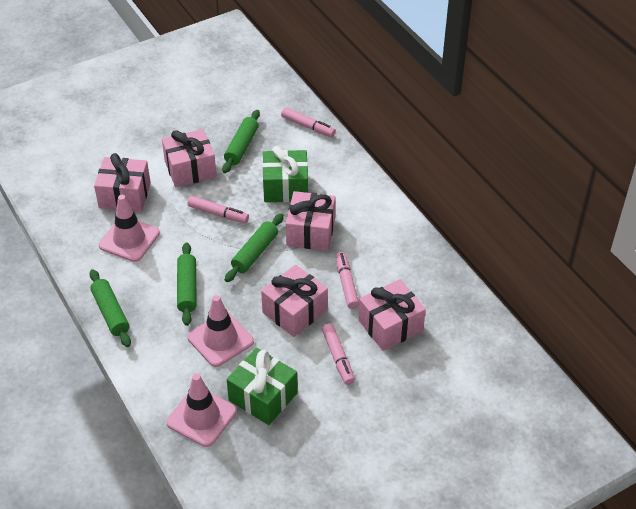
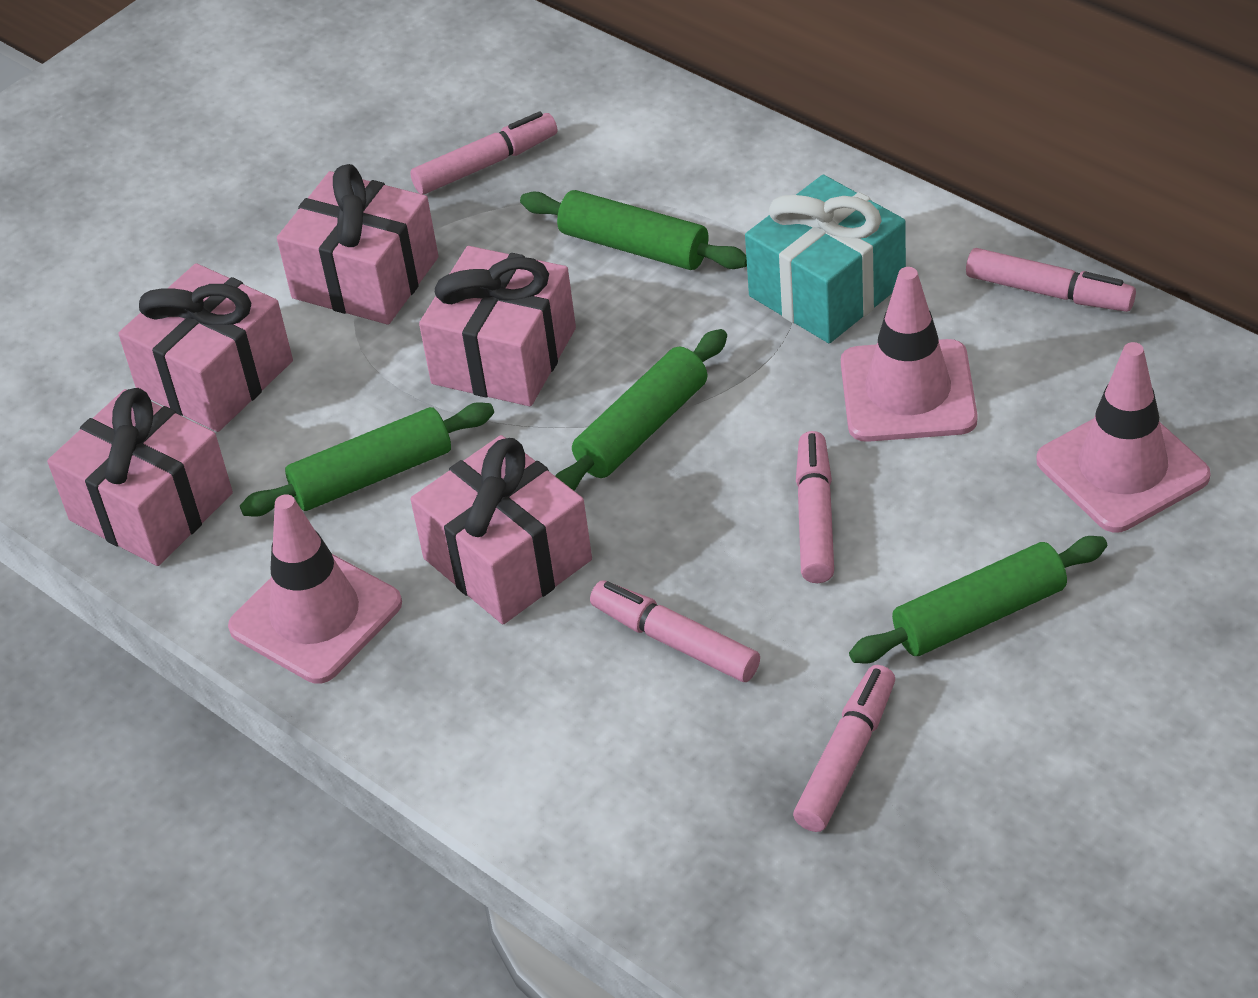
green gift: 2 -> 0
pink marker: 4 -> 5
turquoise gift: 0 -> 1

